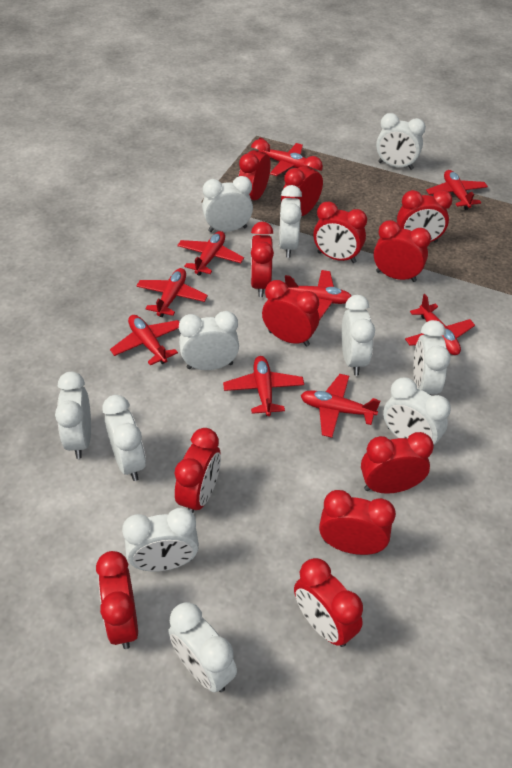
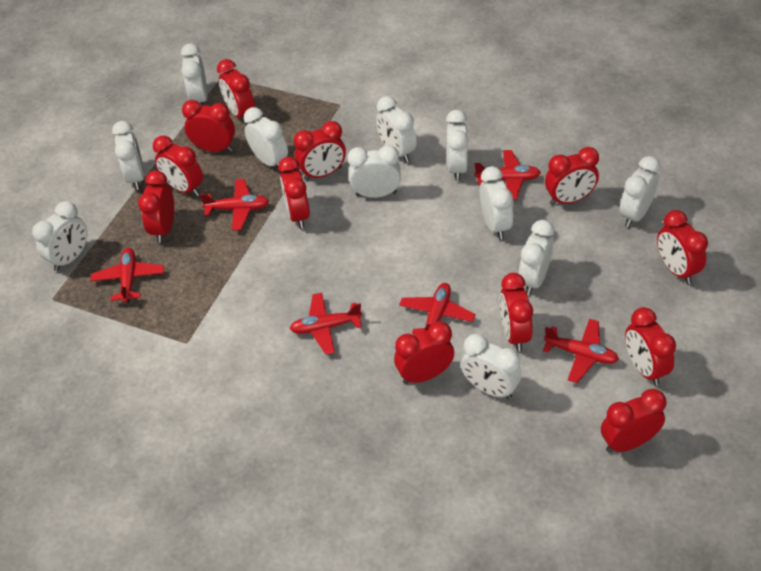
red plane: 9 -> 6

